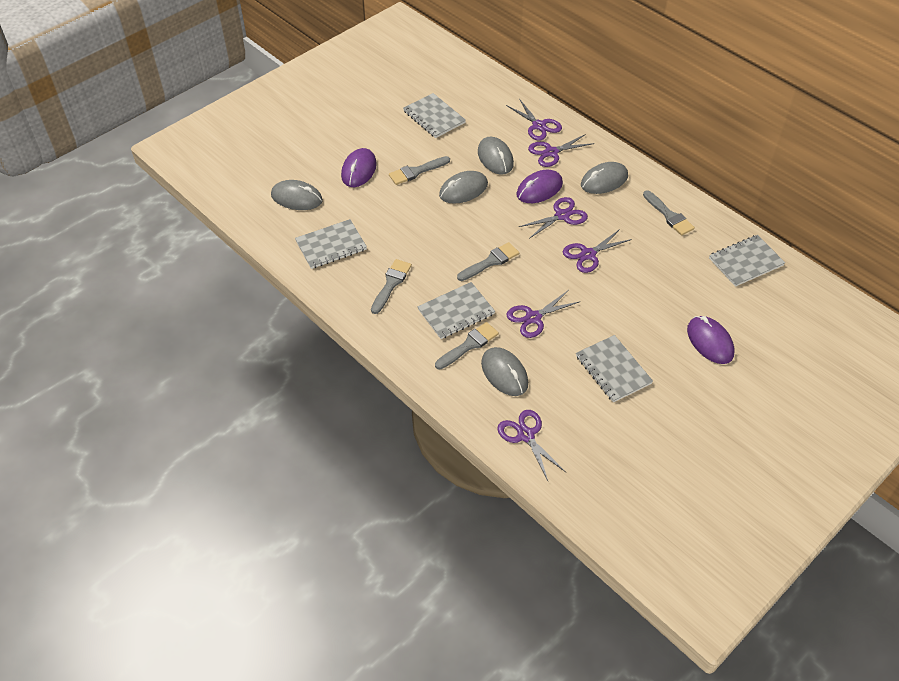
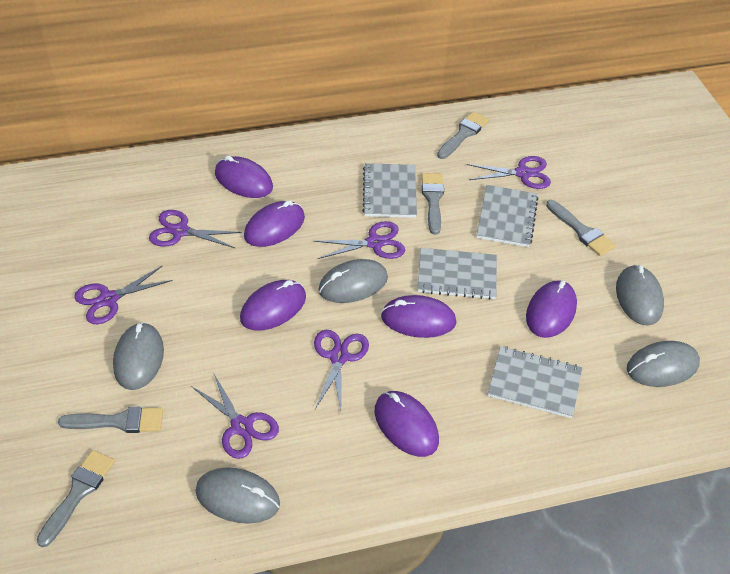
grey notebook: 5 -> 4
purple mouse: 3 -> 6

